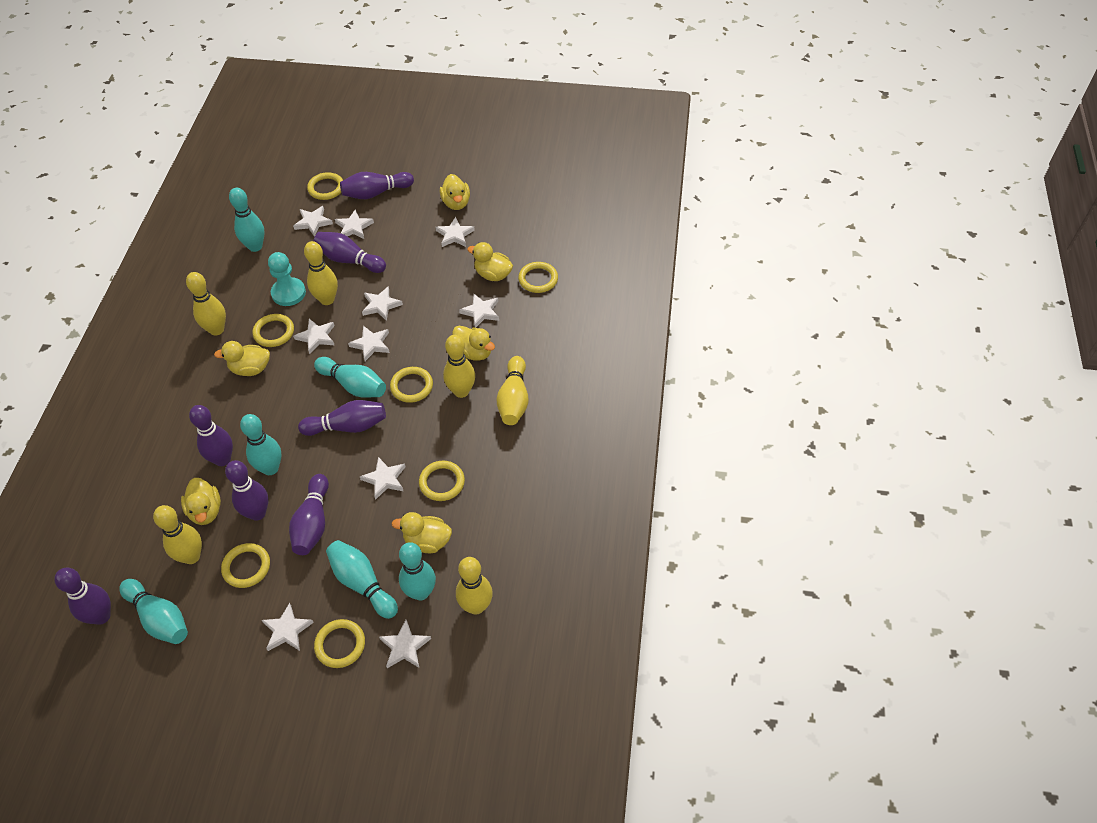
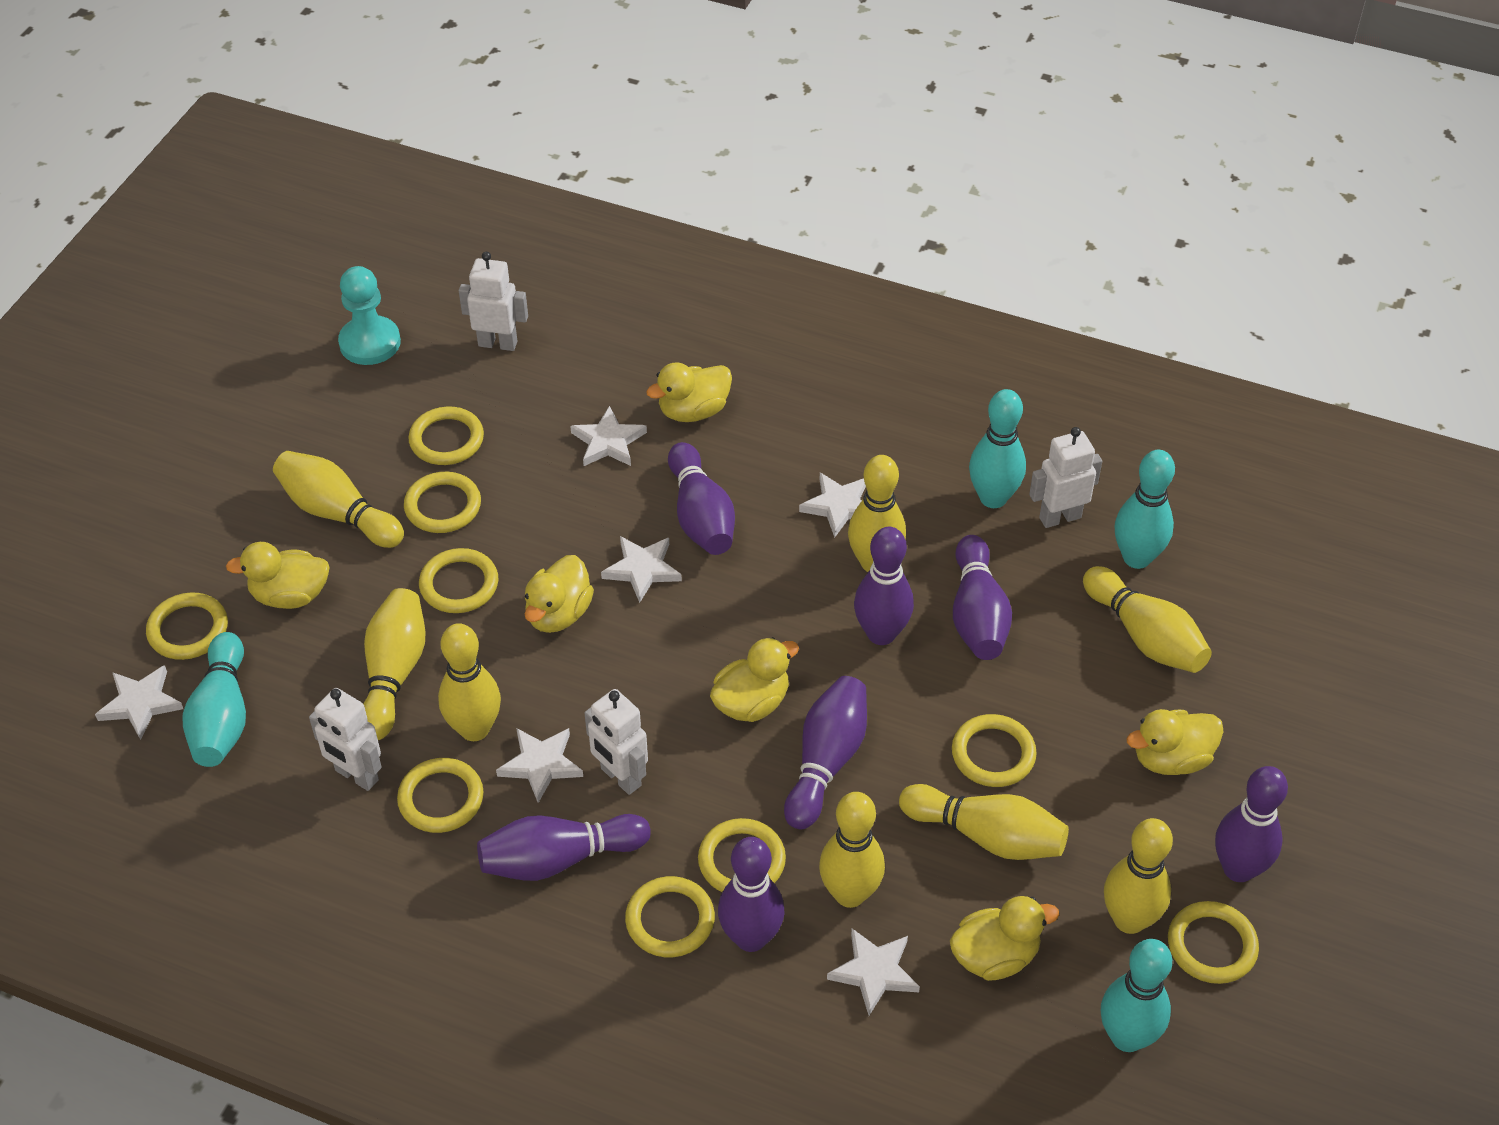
turquoise bowling pin: 6 -> 4
white robot: 0 -> 4
white star: 10 -> 6
yellow bowling pin: 6 -> 8
yellow ring: 7 -> 9

